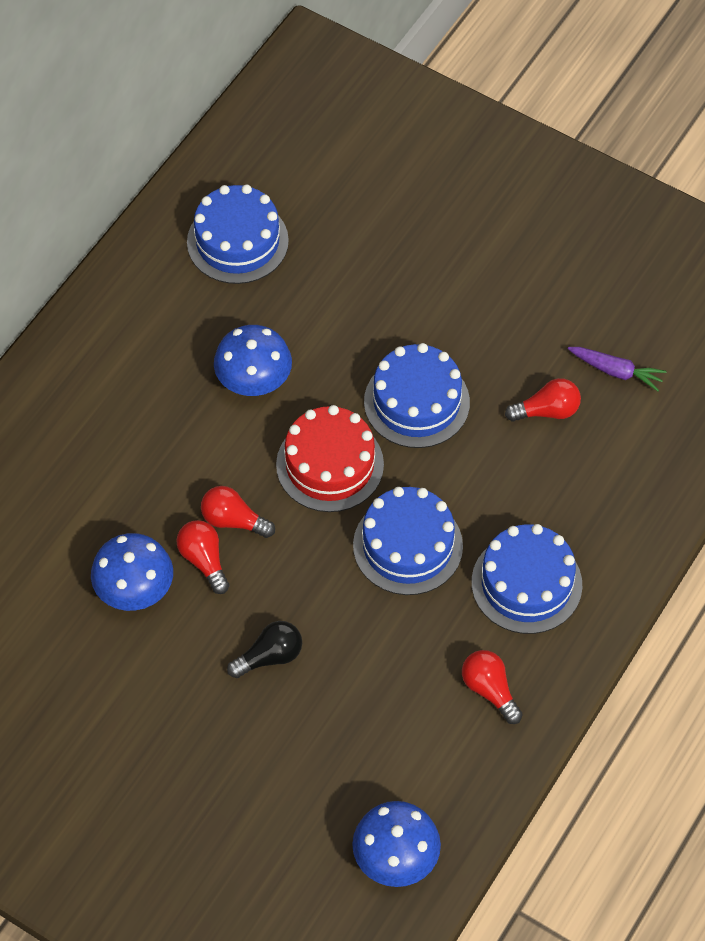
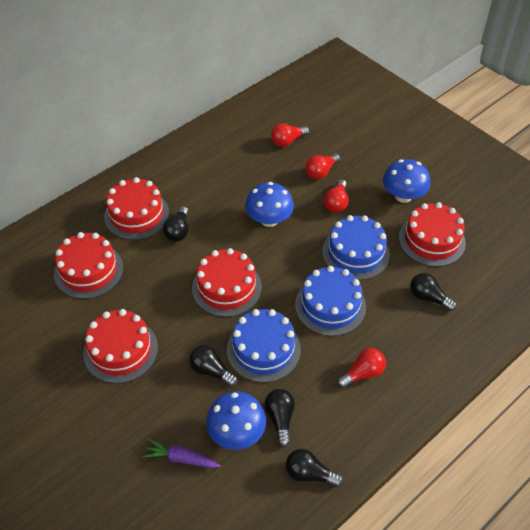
black light bulb: 1 -> 5
blue cake: 4 -> 3
red cake: 1 -> 5

